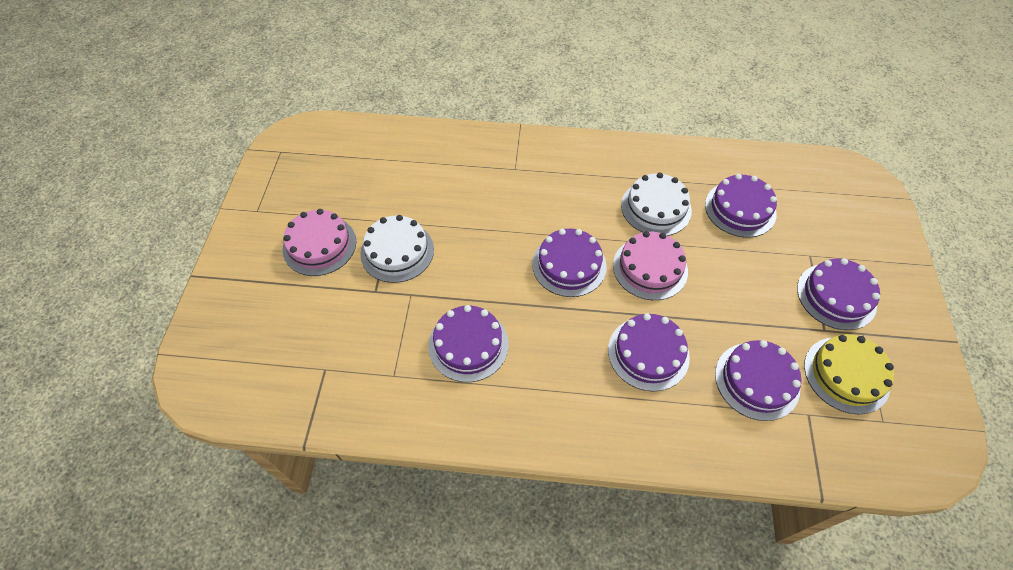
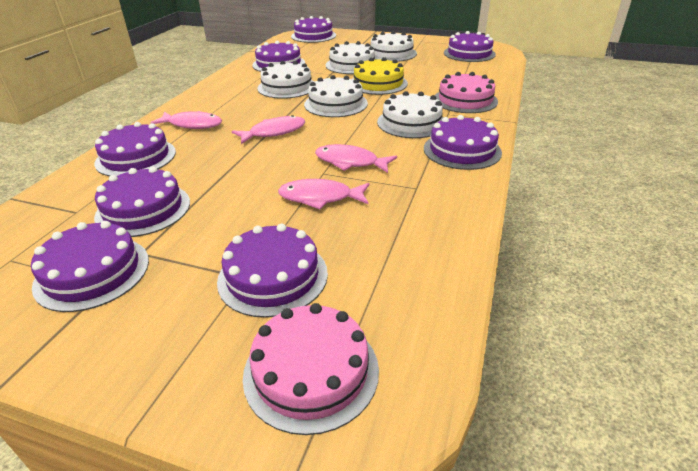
pink fish: 0 -> 4
purple cake: 6 -> 8
white cake: 2 -> 5

